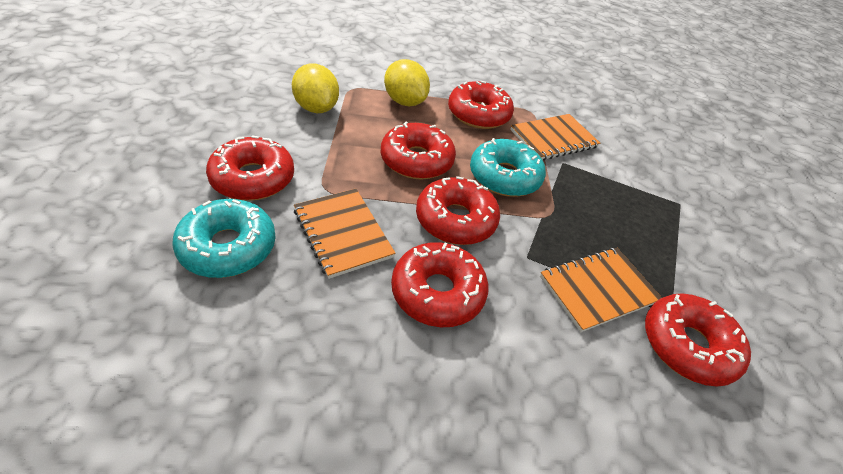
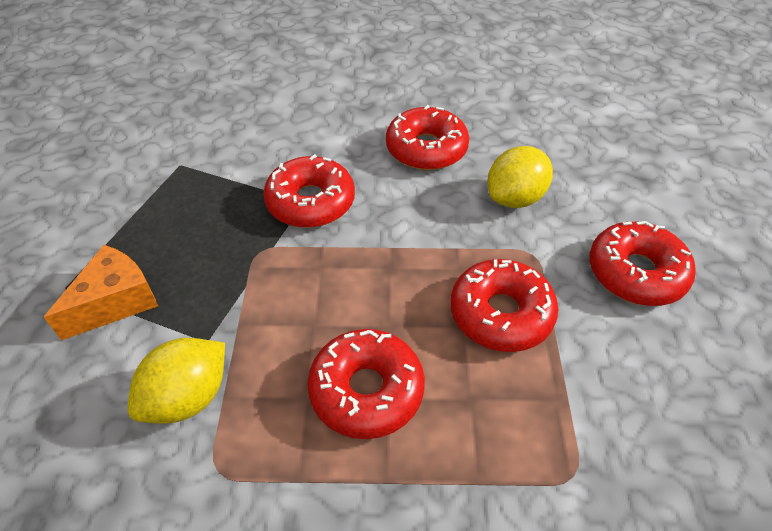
orange cheese: 0 -> 1
orange notebook: 3 -> 0
red donut: 6 -> 5
turquoise donut: 2 -> 0

